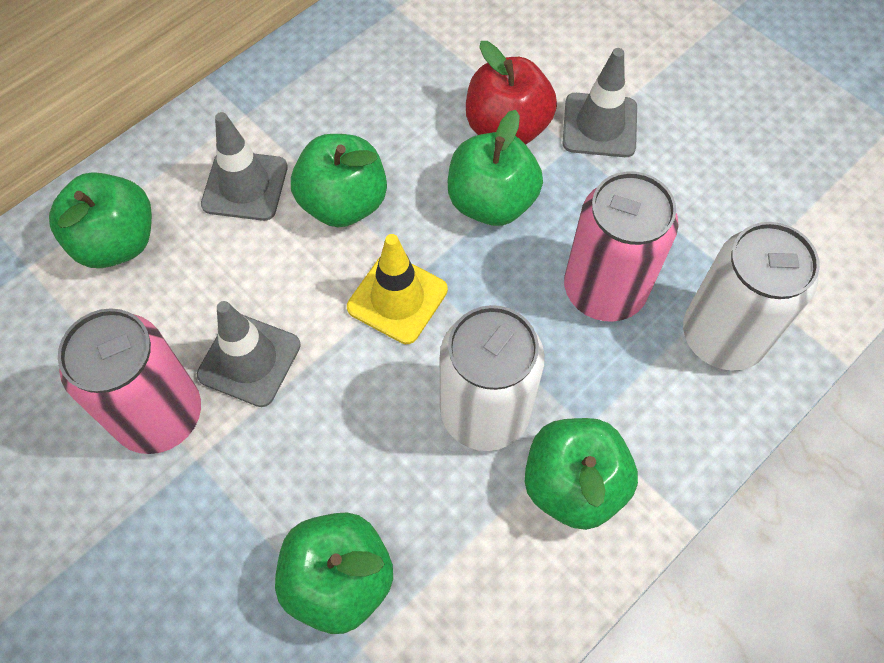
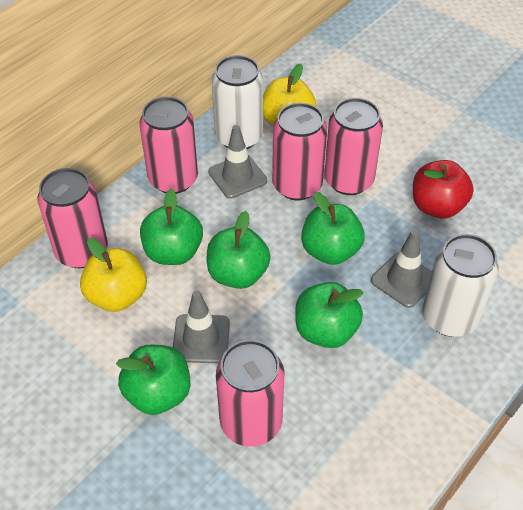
pink can: 2 -> 5
yellow apple: 0 -> 2
yellow traffic cone: 1 -> 0

